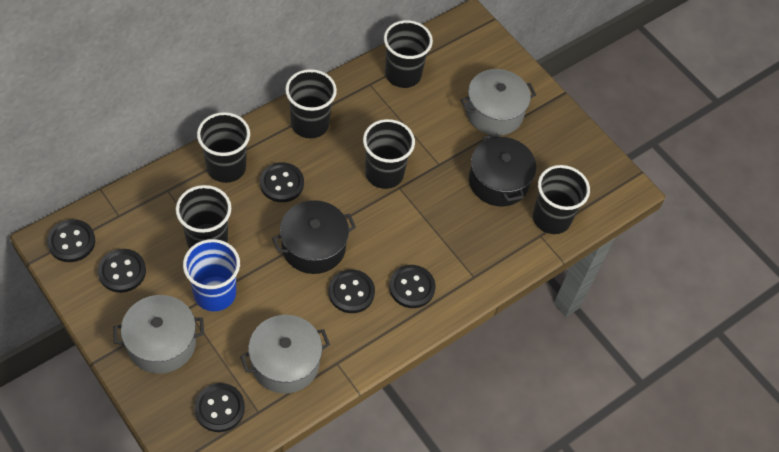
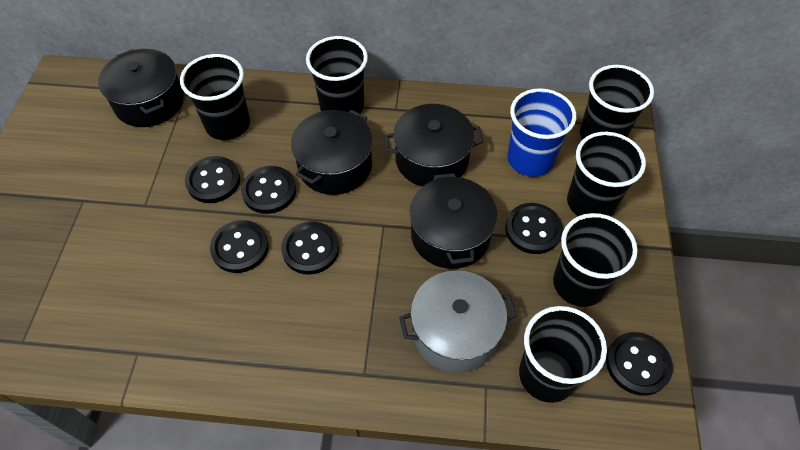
black pot: 2 -> 4
grey pot: 3 -> 1

